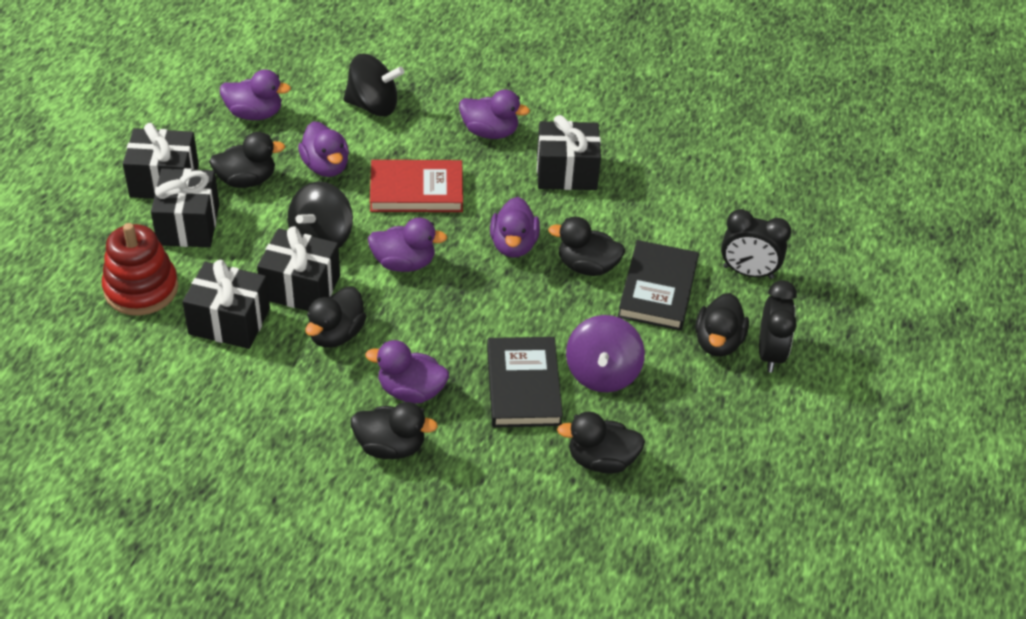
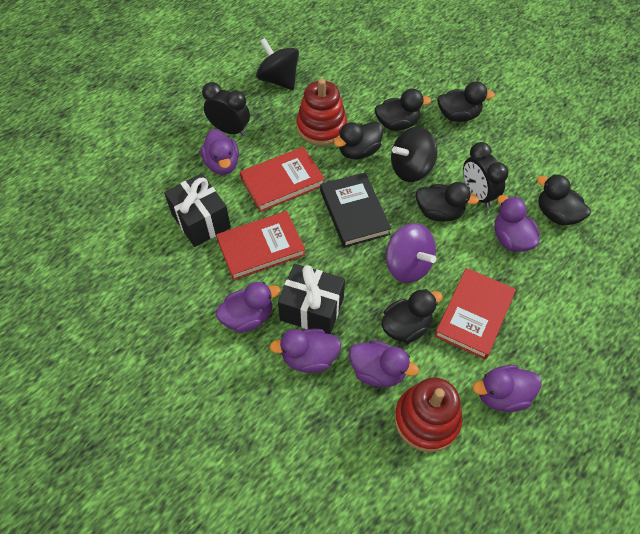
black book: 2 -> 1
black gift: 5 -> 2
red book: 1 -> 3
red stacking toy: 1 -> 2

